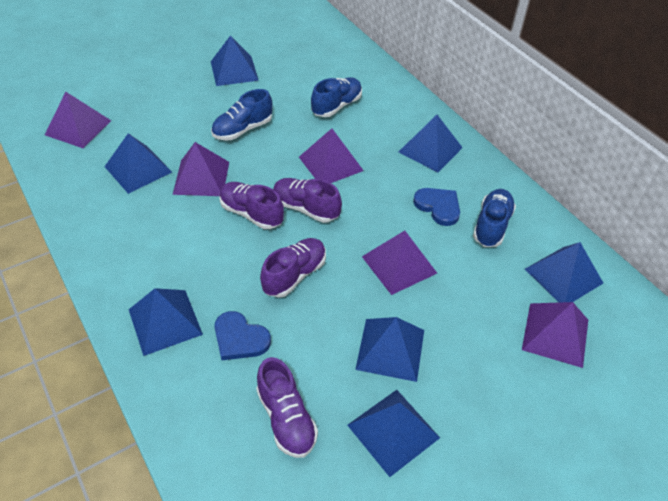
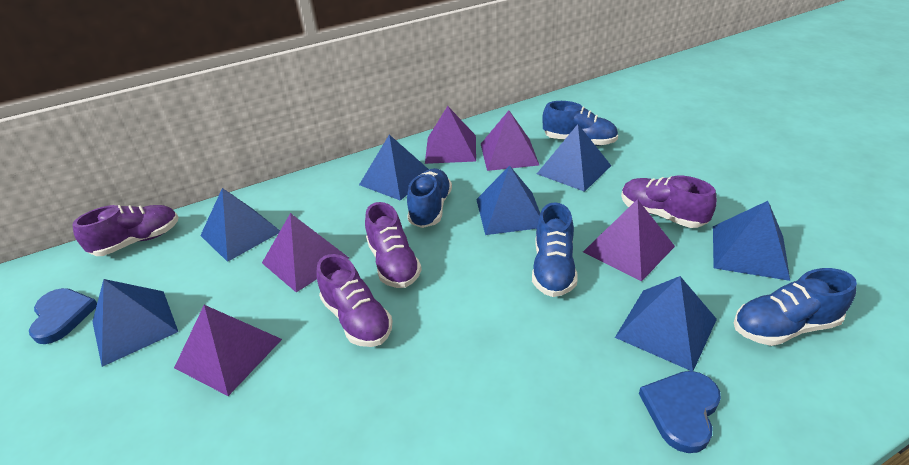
blue shoe: 3 -> 4

